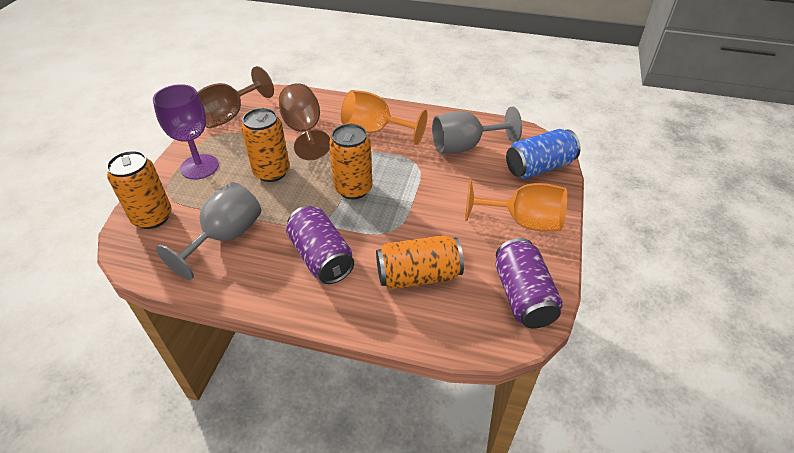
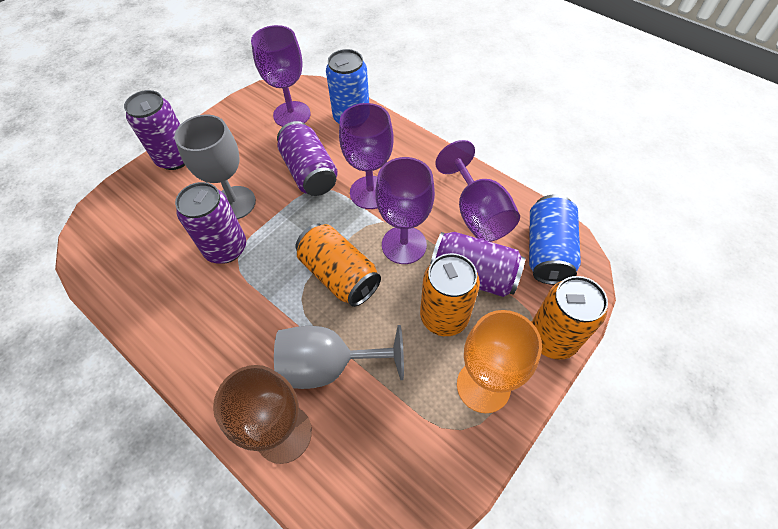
blue can: 1 -> 2
brown goblet: 2 -> 1
orange can: 4 -> 3
orange goblet: 2 -> 1
purple can: 2 -> 4
purple goblet: 1 -> 4

